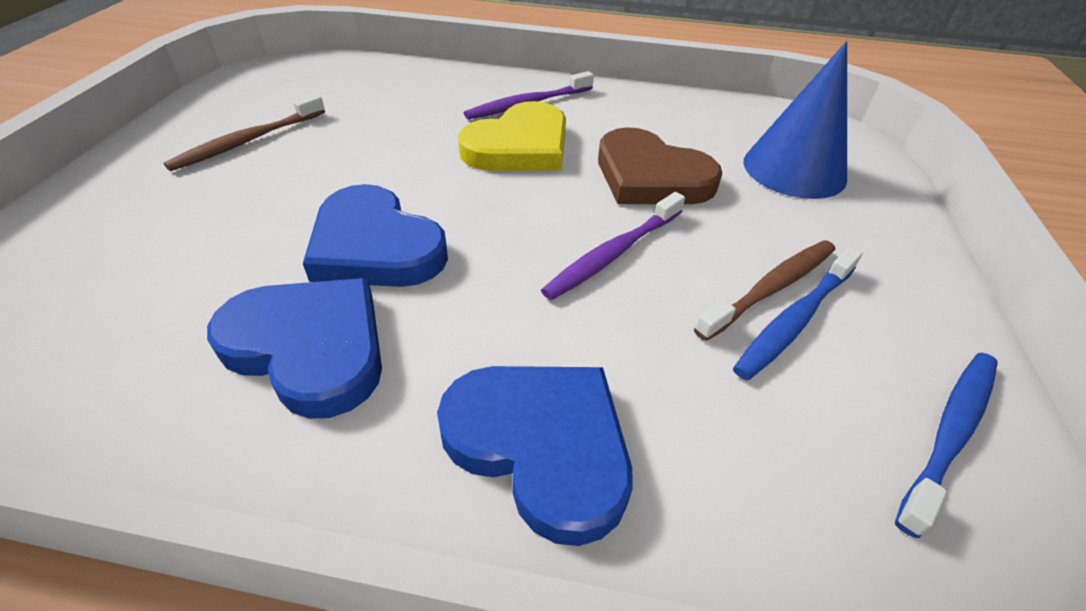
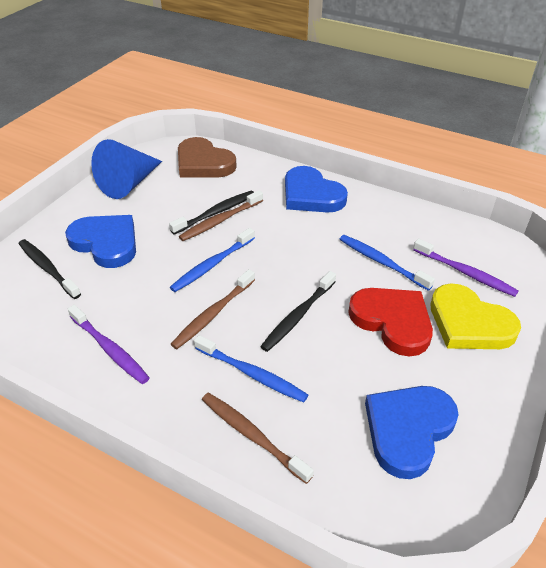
black toothbrush: 0 -> 3
blue toothbrush: 2 -> 3
brown toothbrush: 2 -> 3
red heart: 0 -> 1

